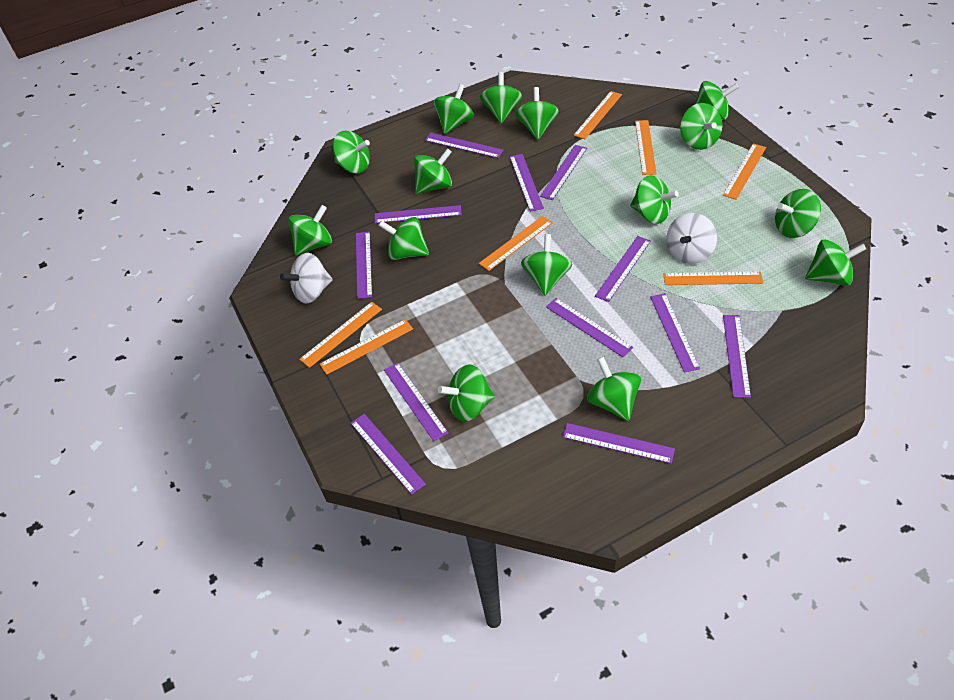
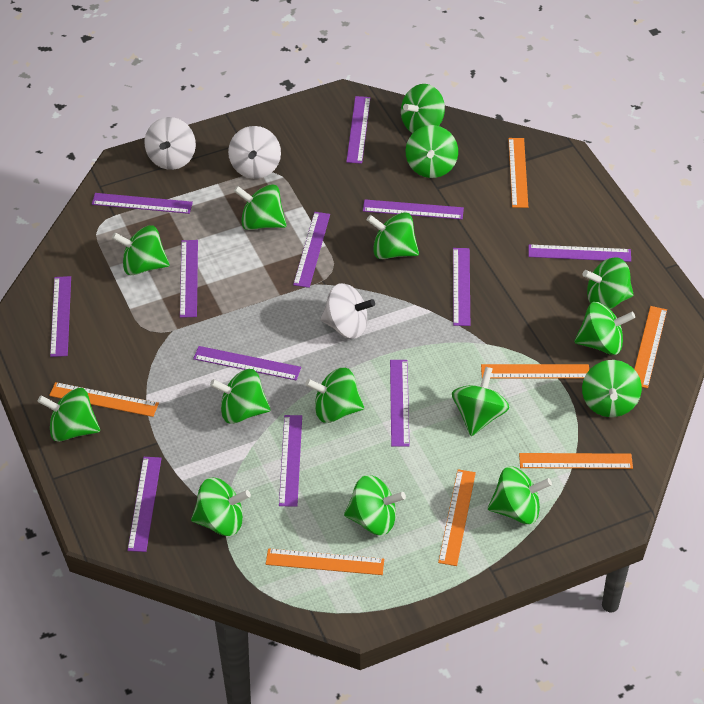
white spinning top: 2 -> 3

